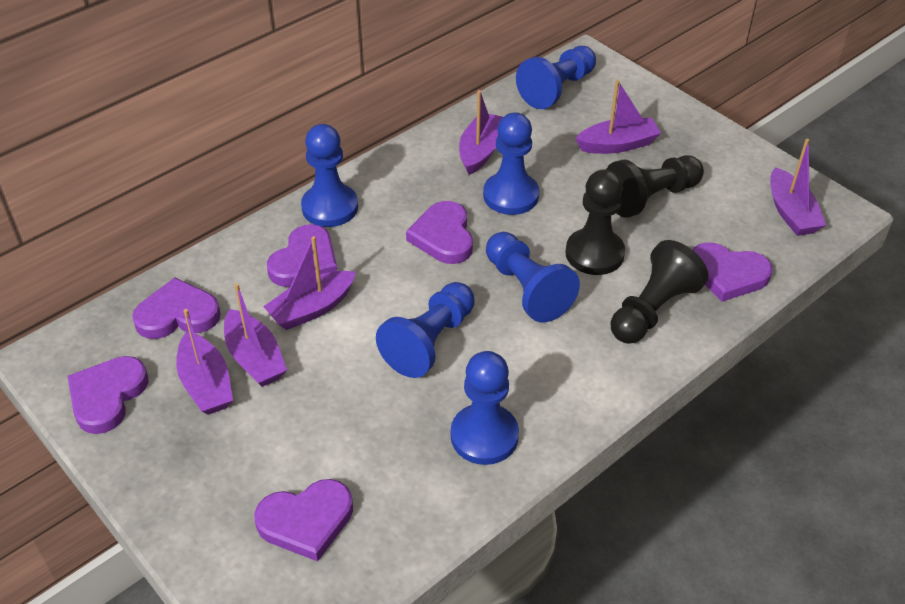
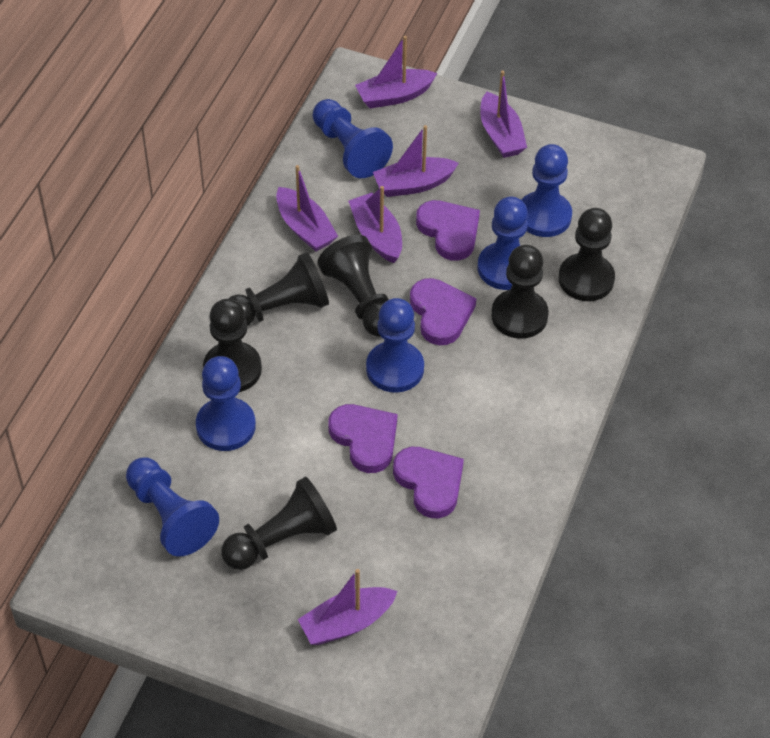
black pawn: 3 -> 6
purple heart: 6 -> 4

